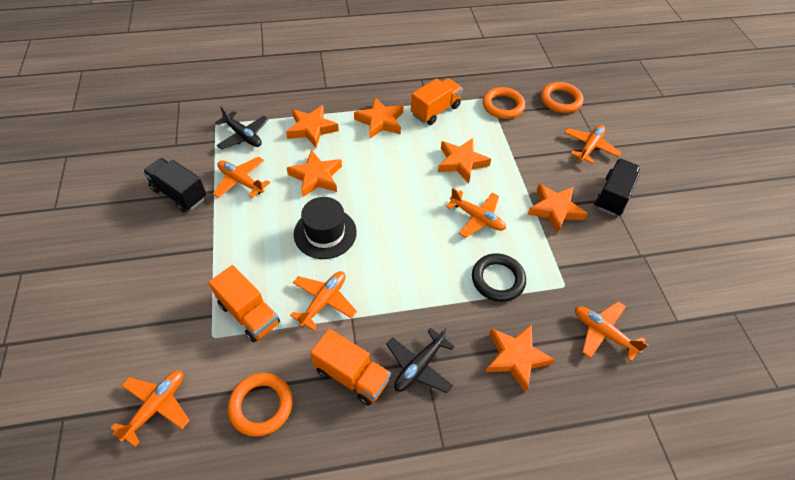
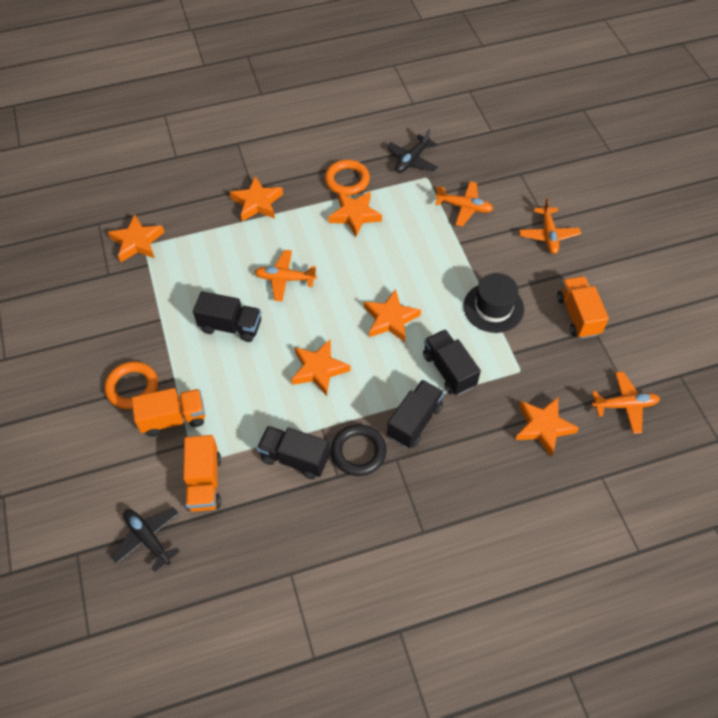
black truck: 2 -> 4
orange plane: 6 -> 4
orange ring: 3 -> 2

